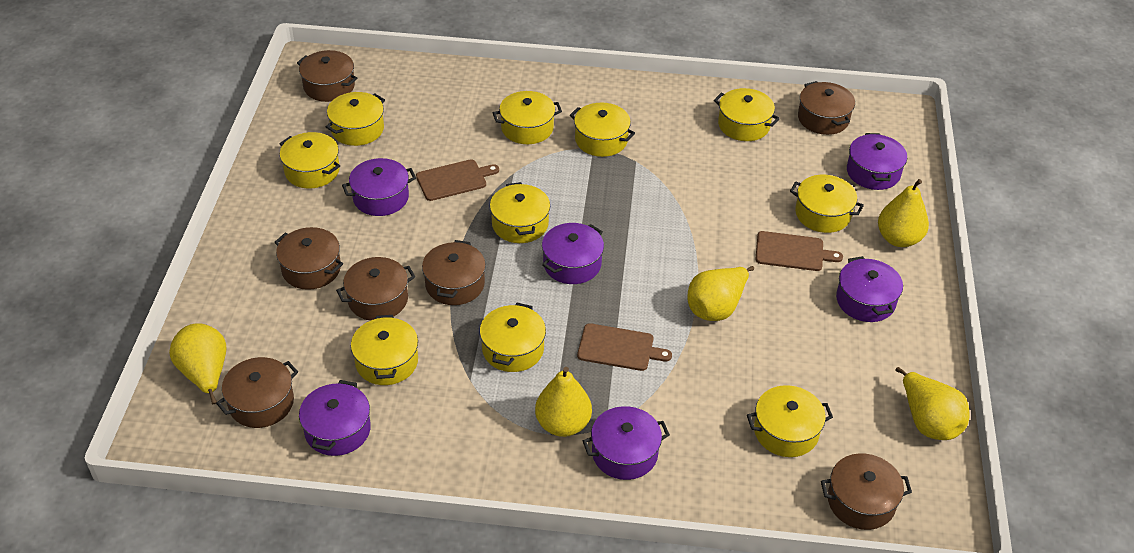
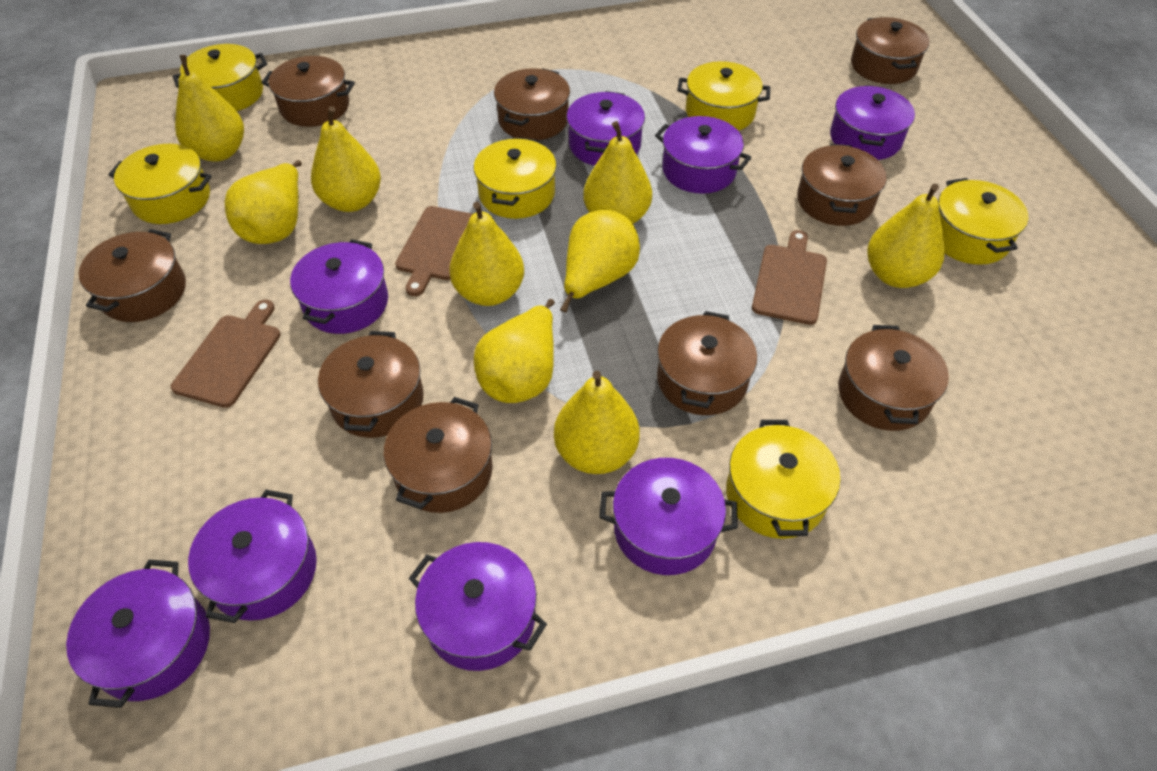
brown pot: 7 -> 9
purple pot: 6 -> 8
yellow pear: 5 -> 9
yellow pot: 10 -> 6

